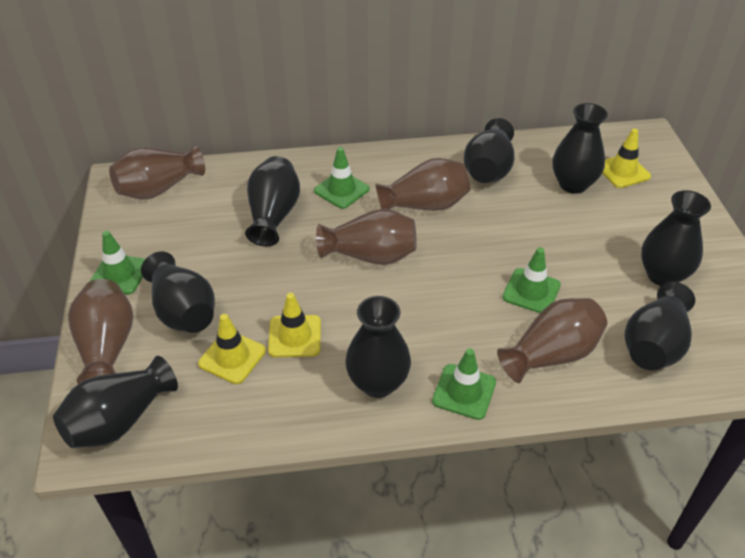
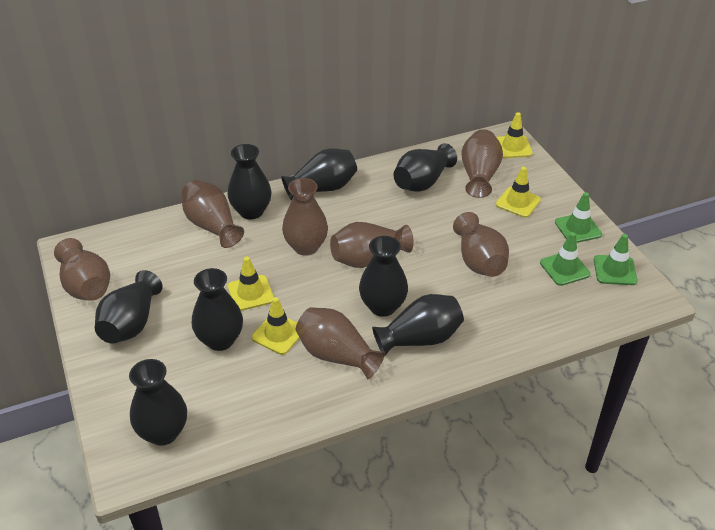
brown vase: 5 -> 7
green traffic cone: 4 -> 3
yellow traffic cone: 3 -> 4

